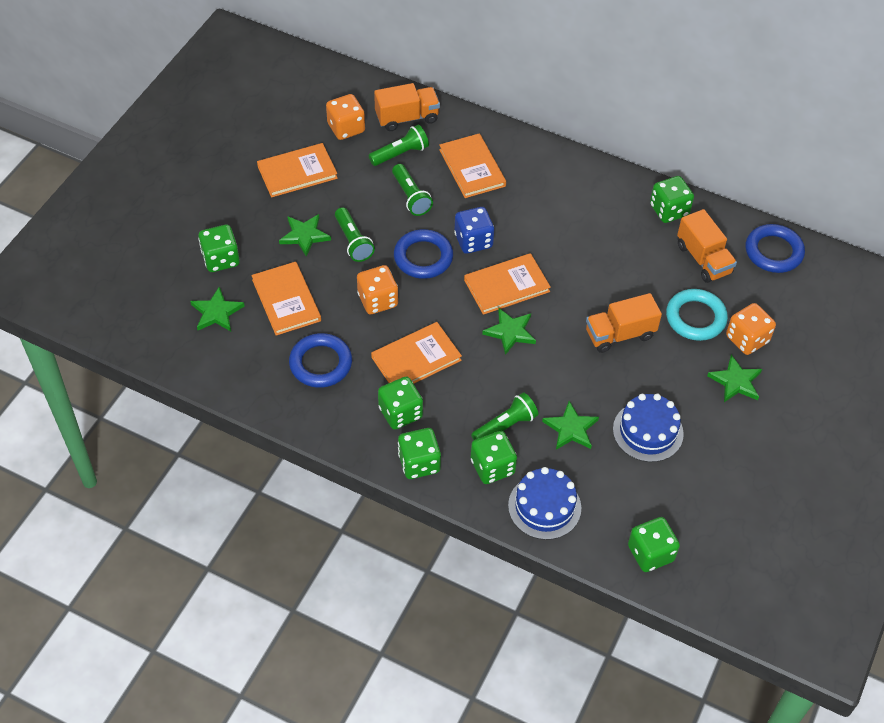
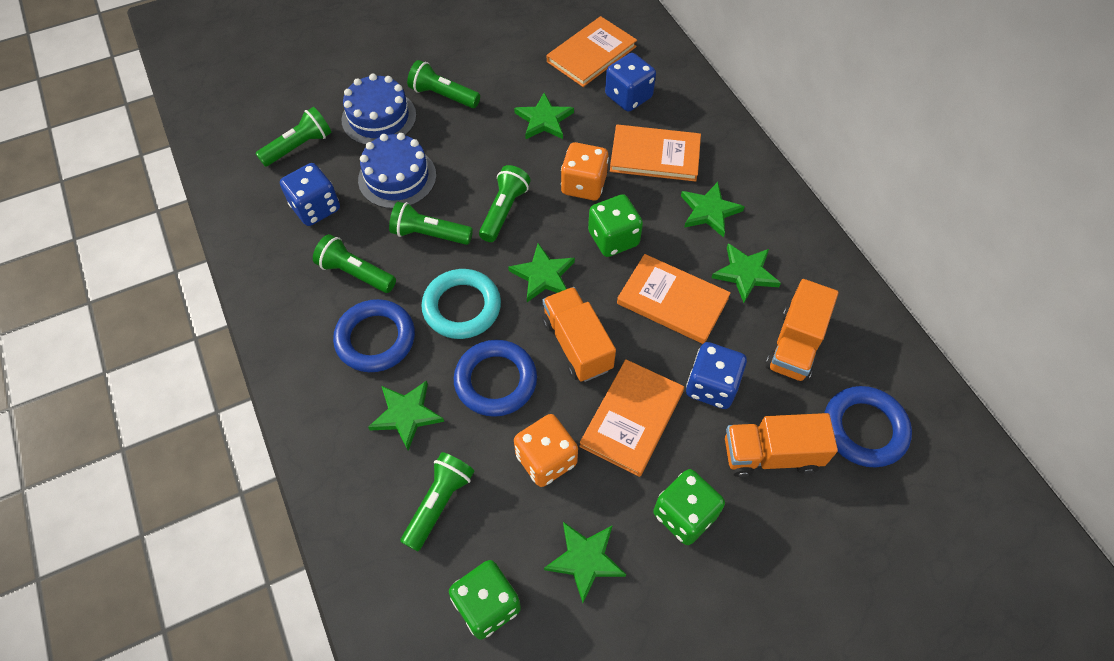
blue dice: 1 -> 3
green dice: 6 -> 3
green flashlight: 4 -> 6
green star: 5 -> 6
orange book: 5 -> 4
orange dice: 3 -> 2

